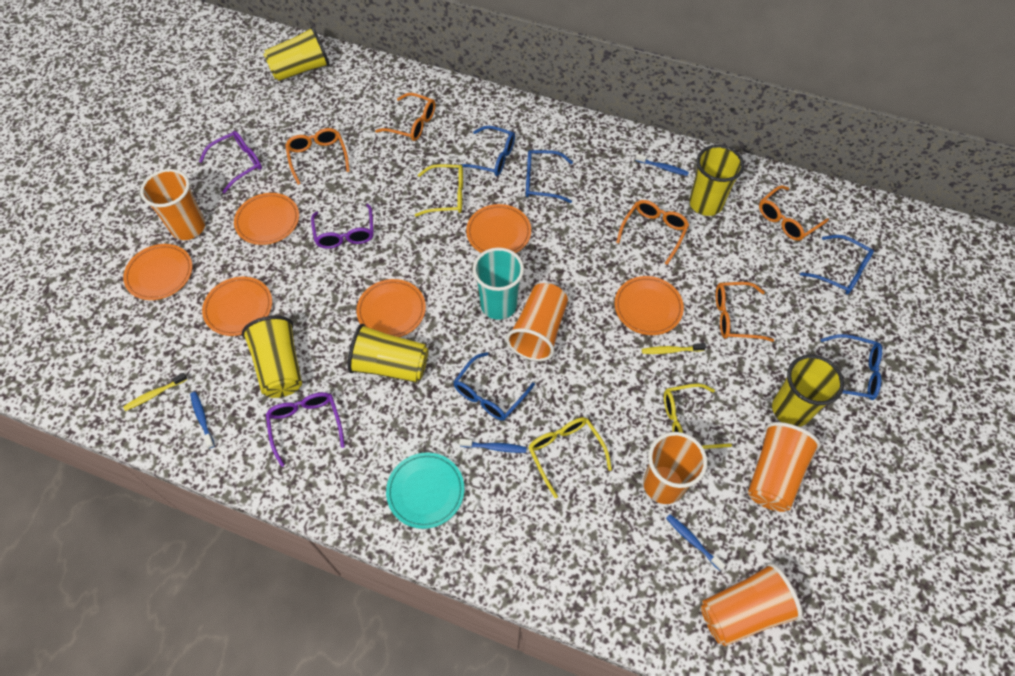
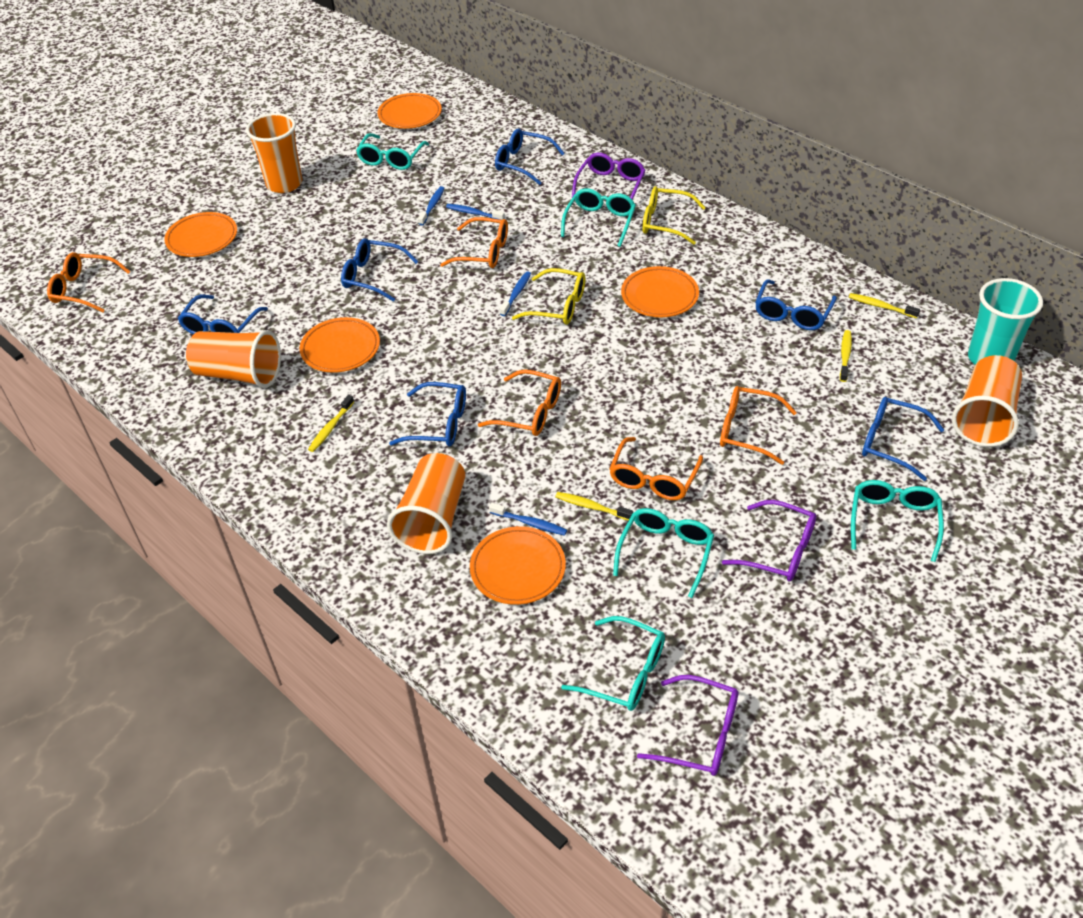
blue glasses: 5 -> 6
orange cup: 5 -> 4
orange plate: 6 -> 5
turquoise glasses: 0 -> 5
turquoise plate: 1 -> 0
yellow cup: 5 -> 0
yellow glasses: 3 -> 2
yellow toothbrush: 2 -> 4

